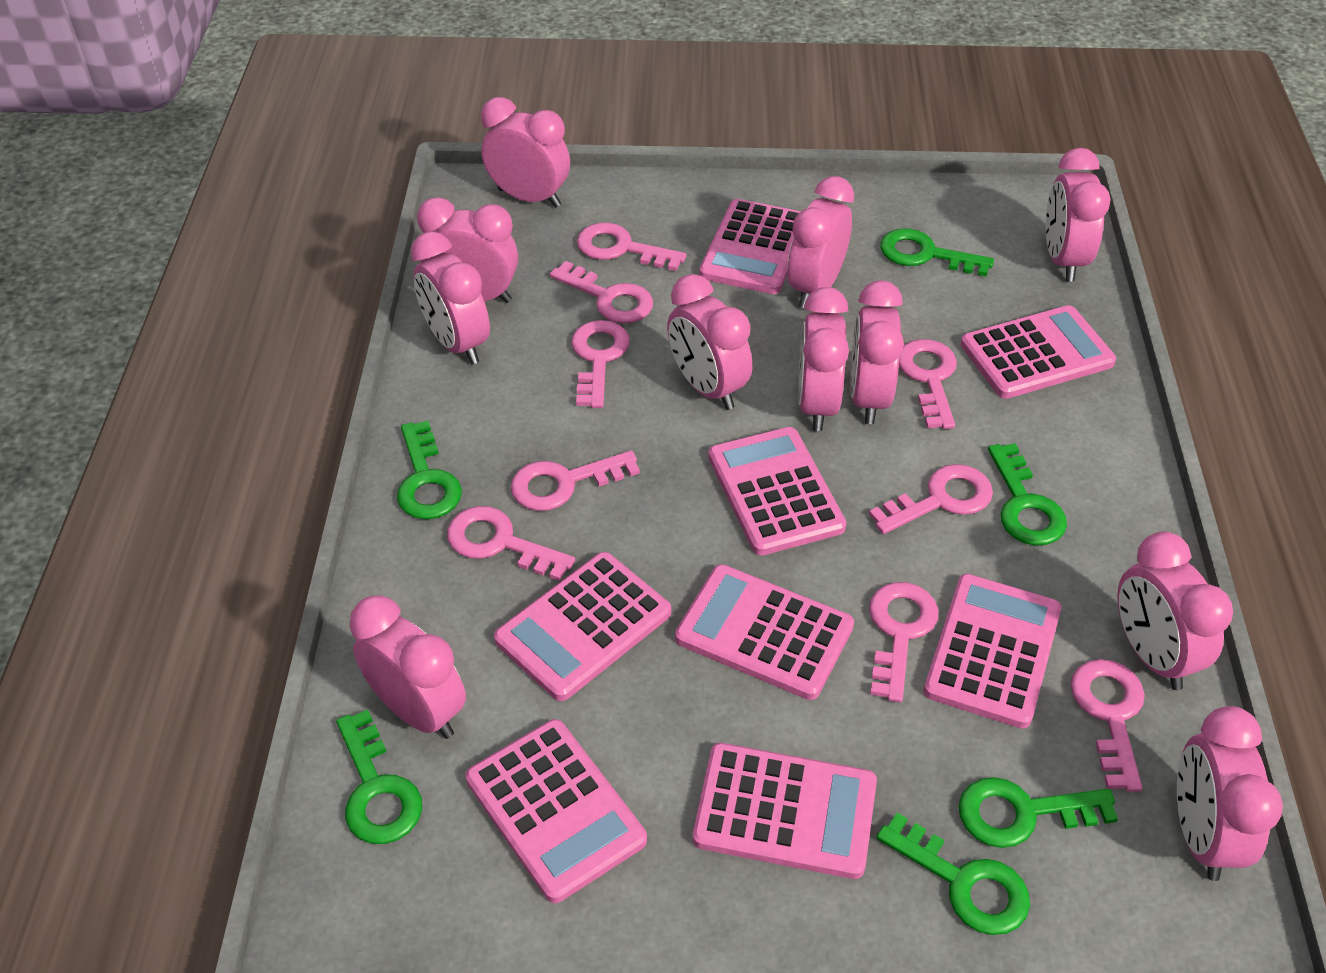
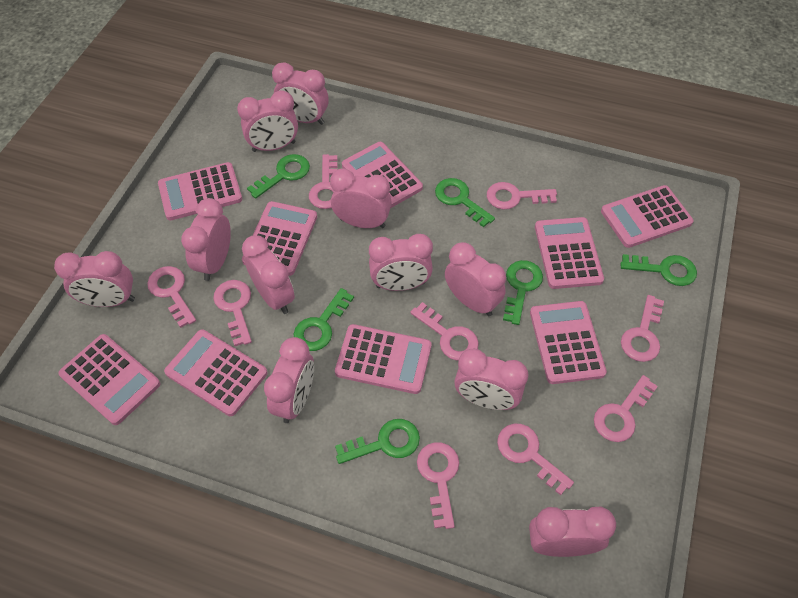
pink calculator: 8 -> 9

